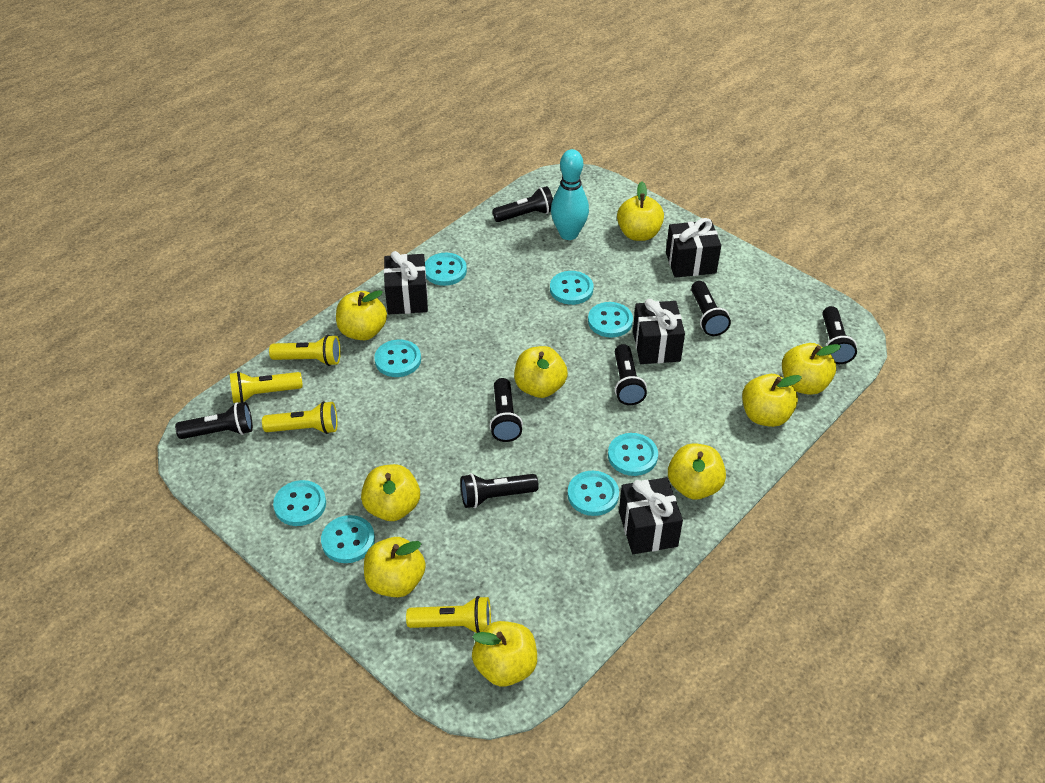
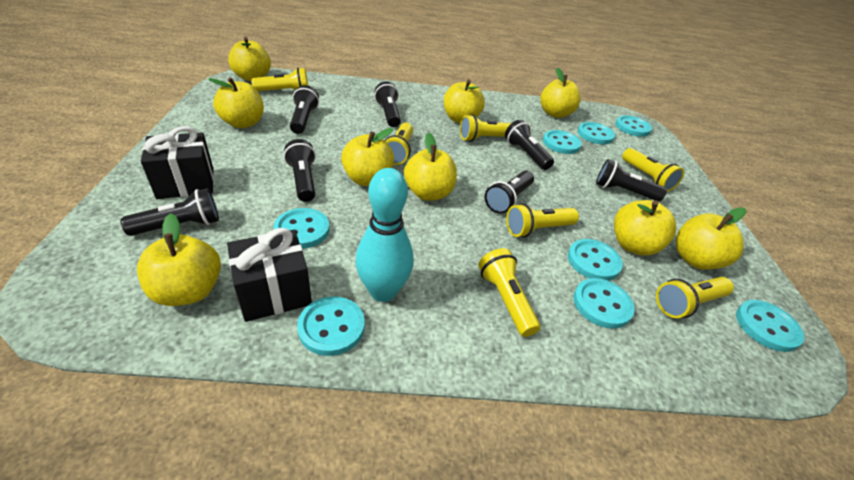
black gift: 4 -> 2
yellow flashlight: 4 -> 7

